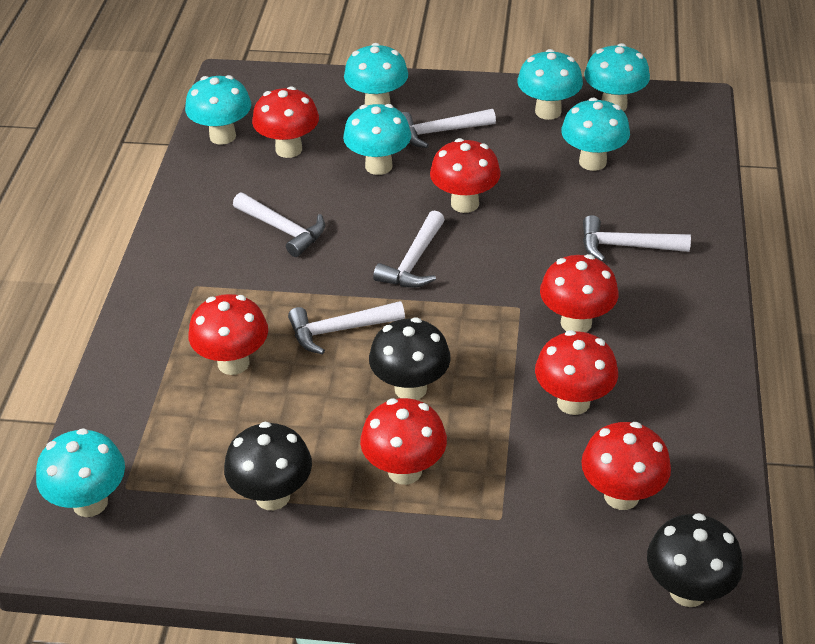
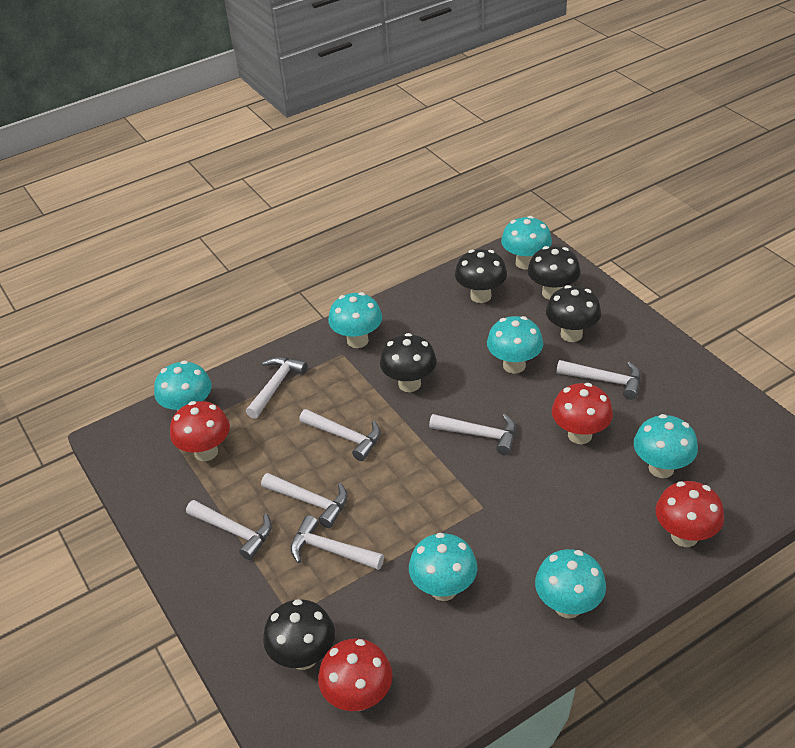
black mushroom: 3 -> 5
red mushroom: 7 -> 4
white hammer: 5 -> 7

